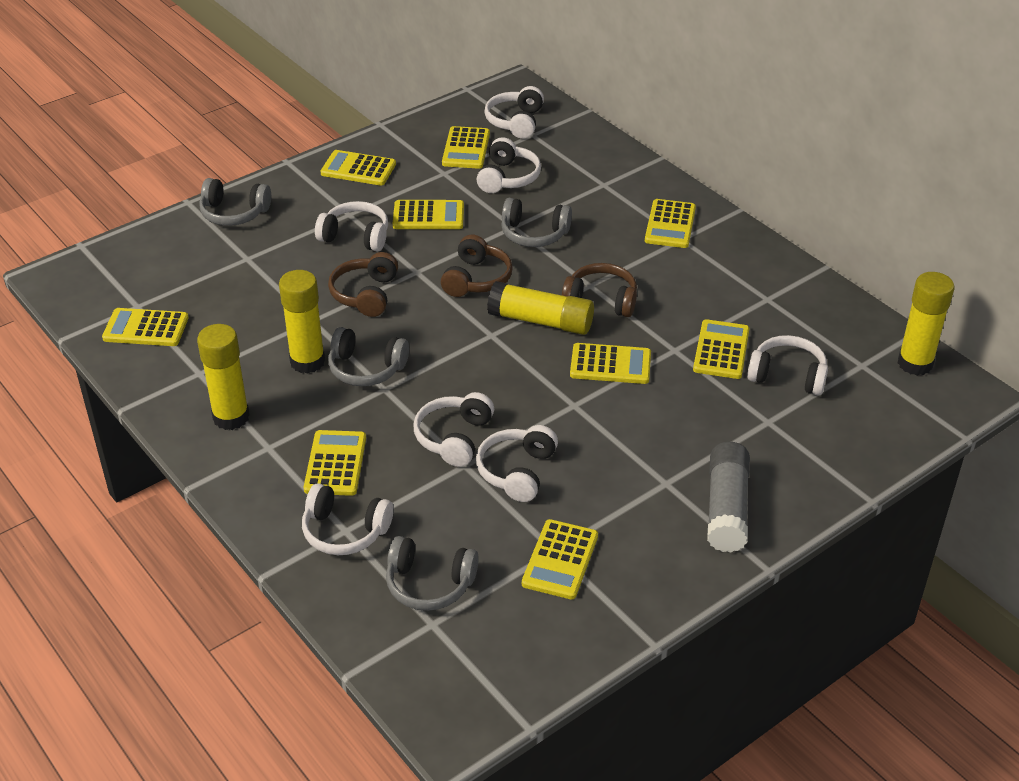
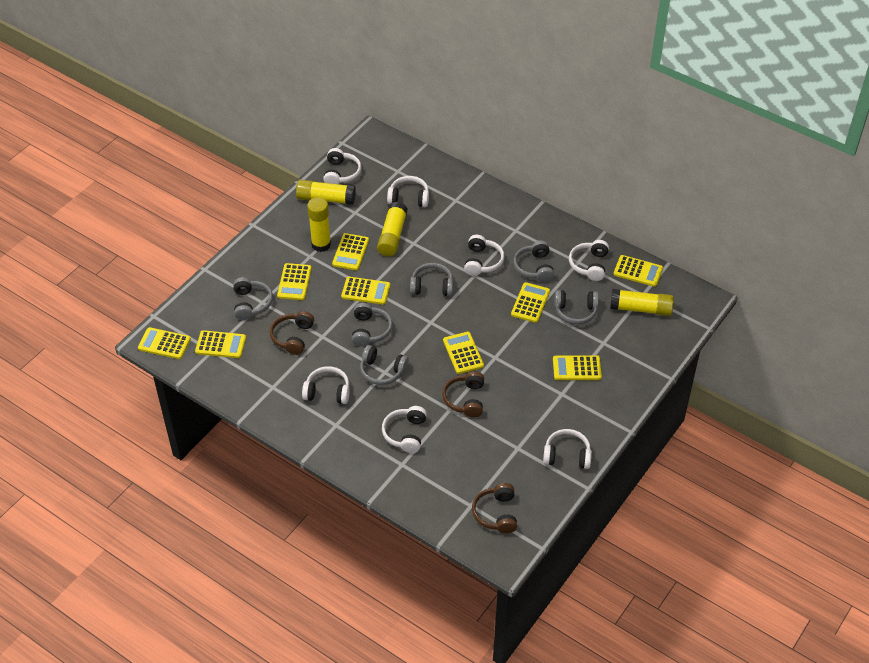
grey glue stick: 1 -> 0
grey headphones: 4 -> 6

